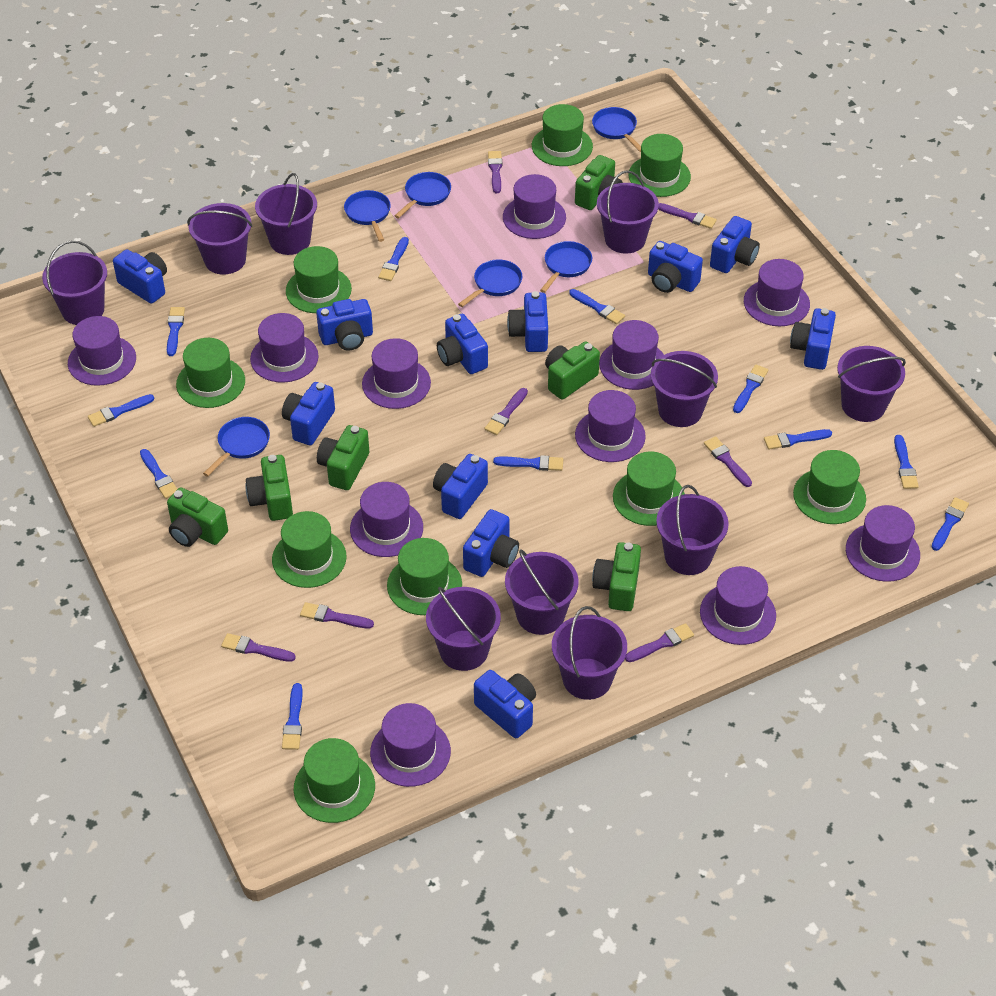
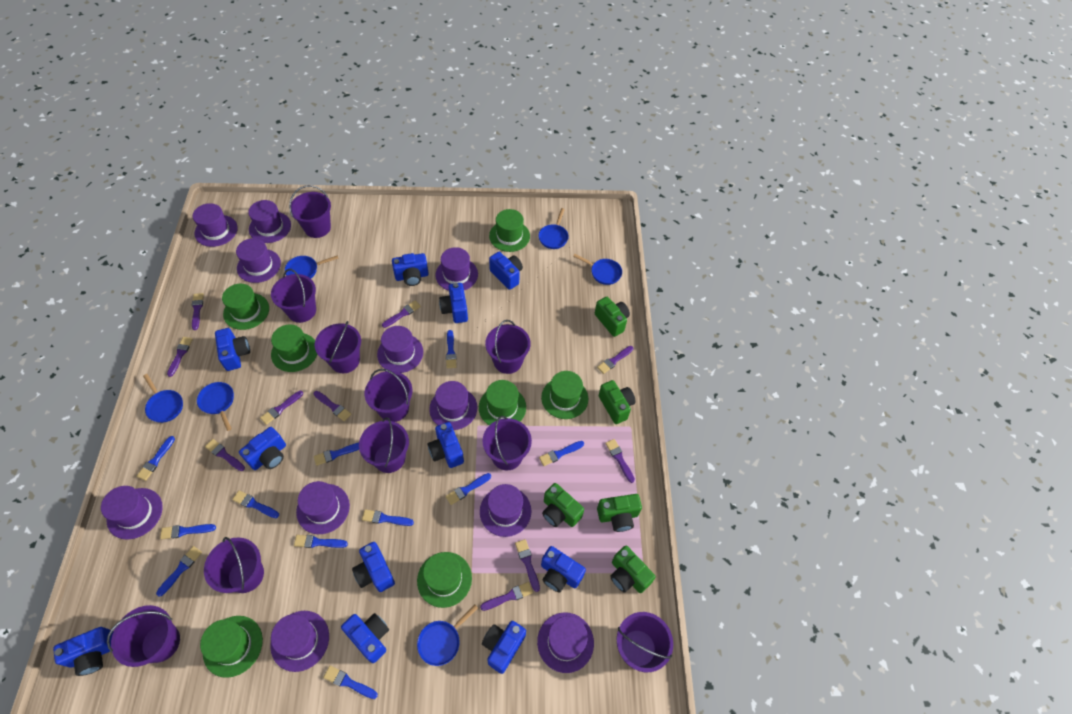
green camera: 6 -> 5
green hat: 9 -> 7
purple brush: 7 -> 10

